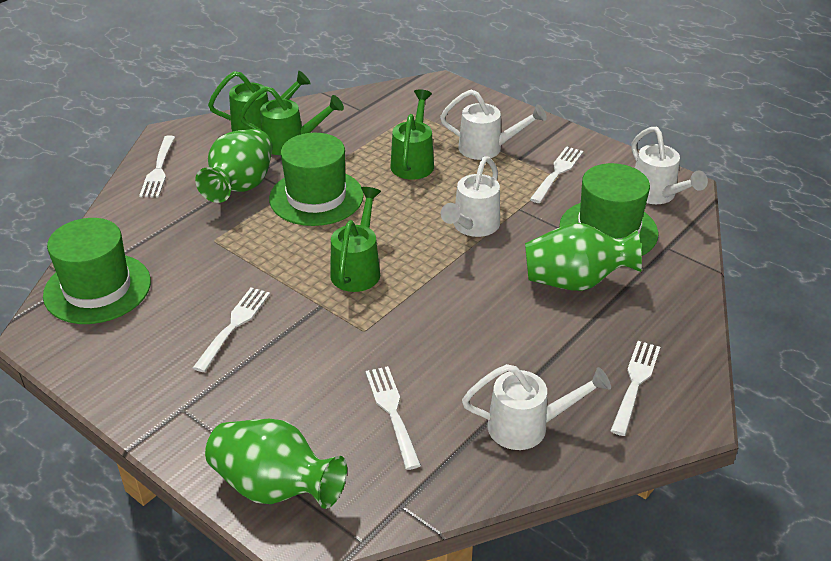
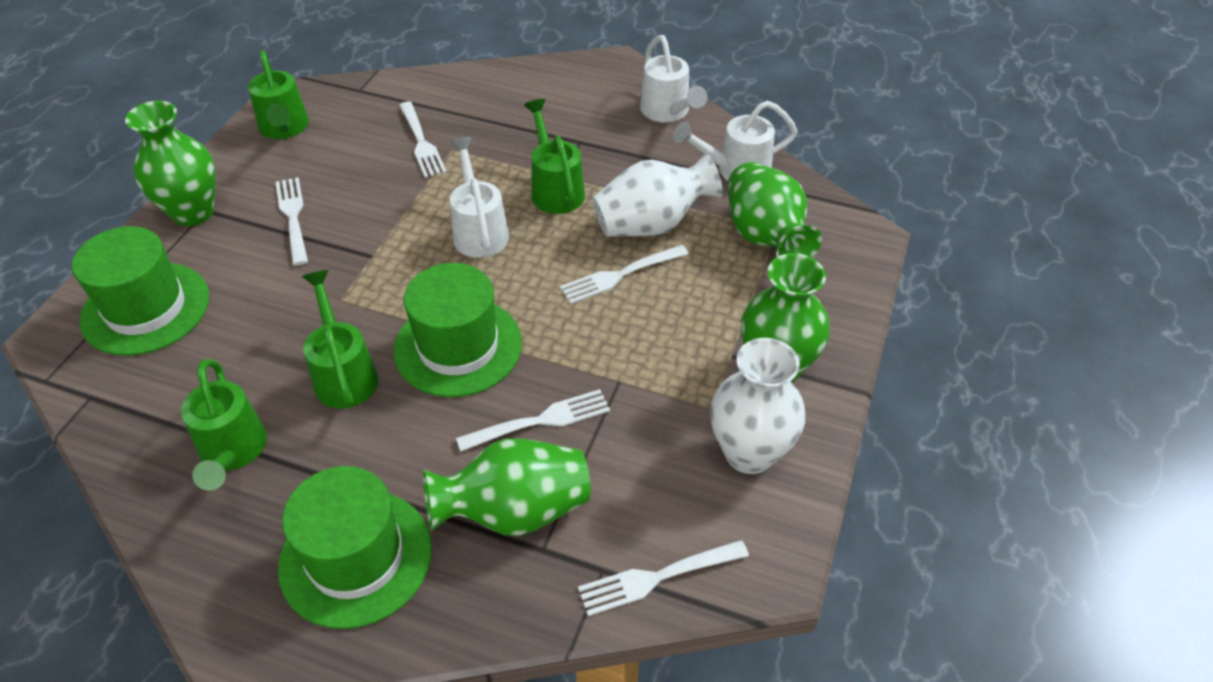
green vase: 3 -> 4
white vase: 0 -> 2
white watering can: 4 -> 3

